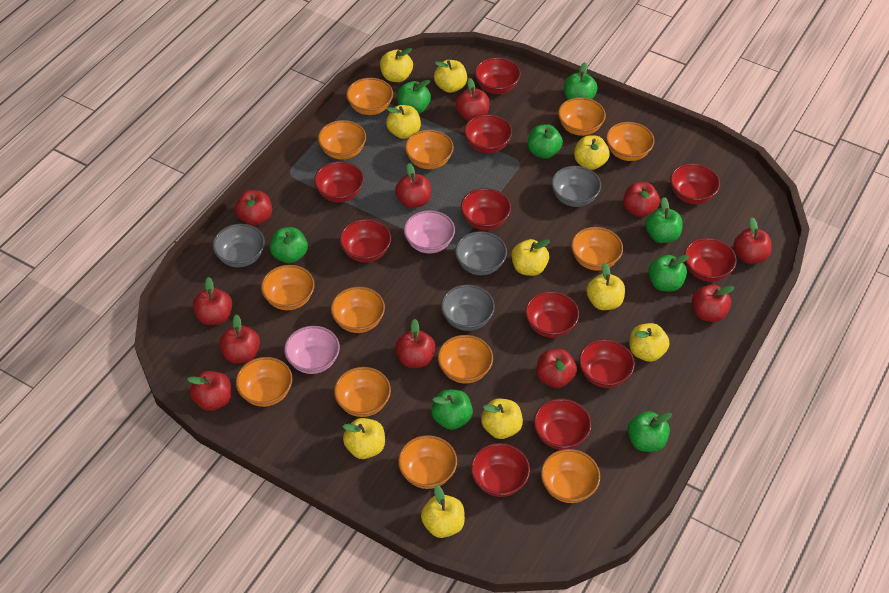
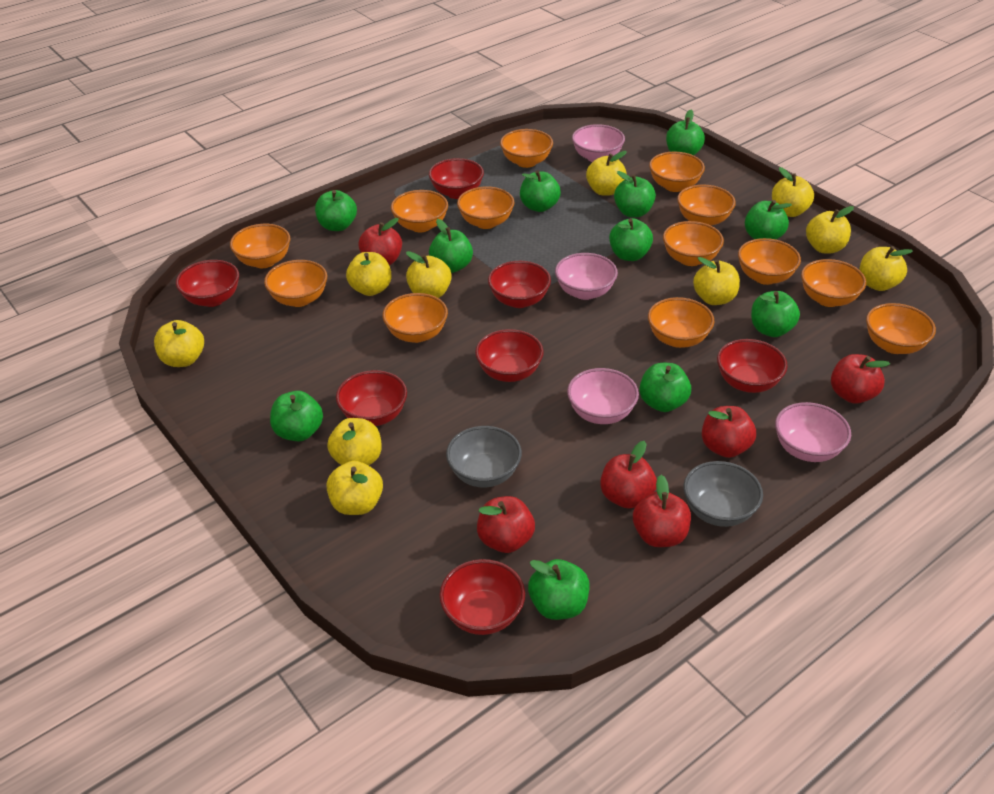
green apple: 8 -> 11
grey bowl: 4 -> 2
pink bowl: 2 -> 4
red apple: 11 -> 6
red bowl: 11 -> 7

